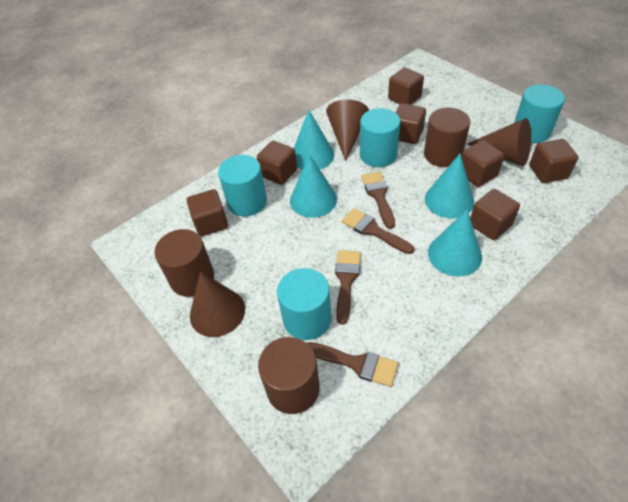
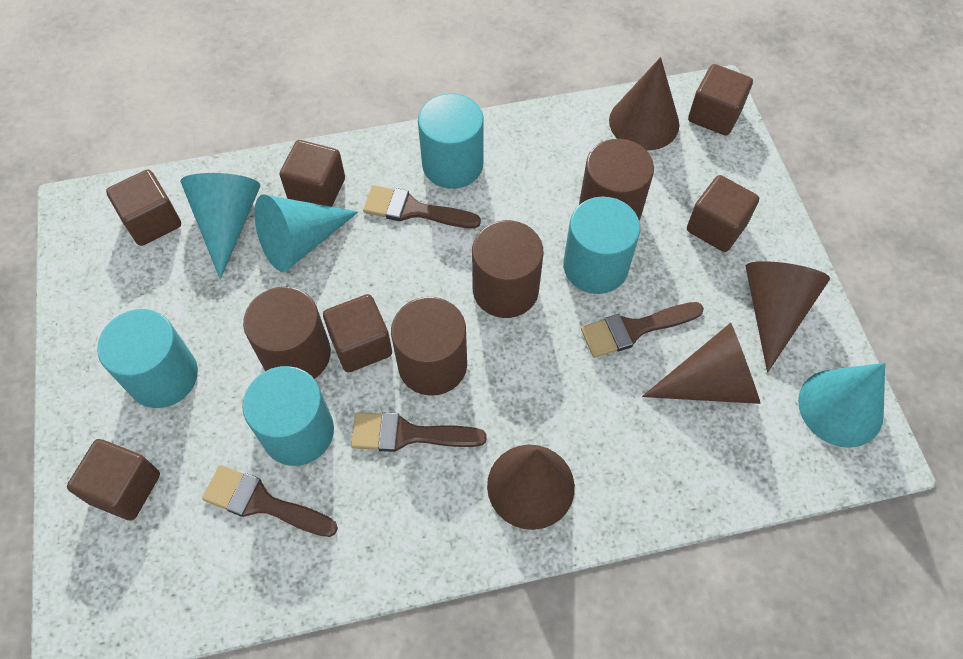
brown cone: 3 -> 4
brown cube: 7 -> 6
brown cylinder: 3 -> 4
turquoise cone: 4 -> 3

